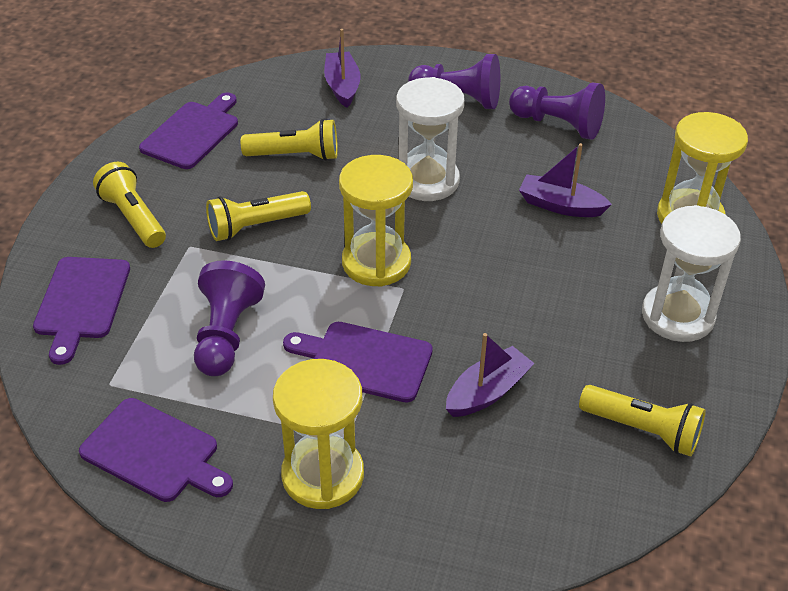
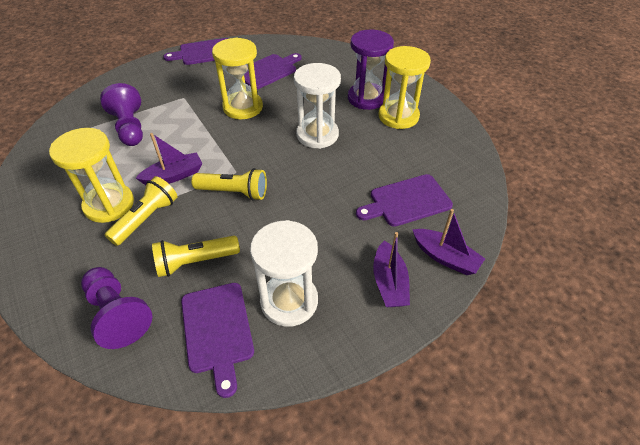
purple hourglass: 0 -> 1
purple pawn: 3 -> 2
yellow flashlight: 4 -> 3

